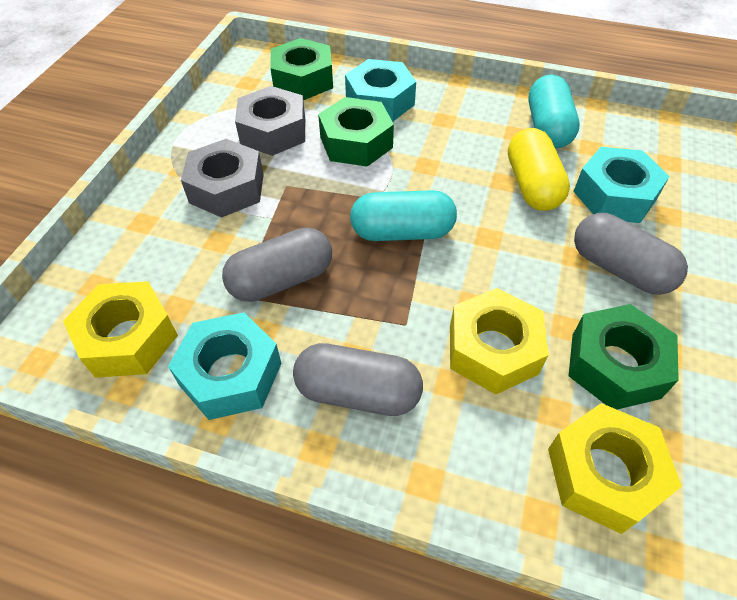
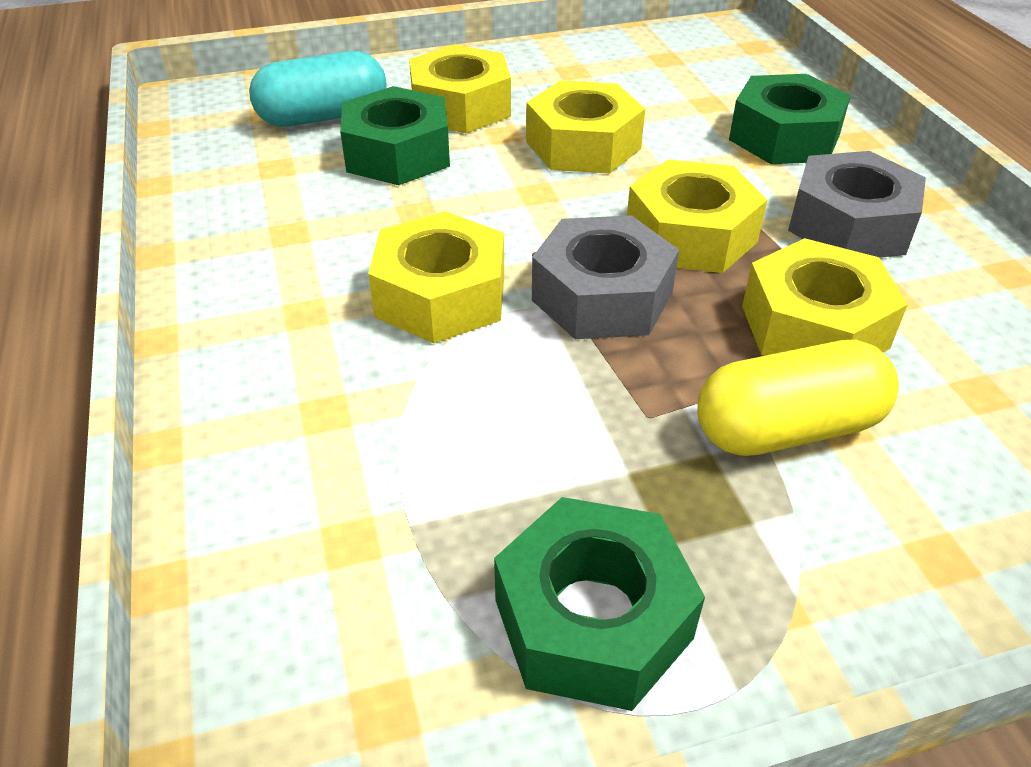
grey capsule: 3 -> 0
turquoise capsule: 2 -> 1
turquoise nut: 3 -> 0
yellow nut: 3 -> 5

